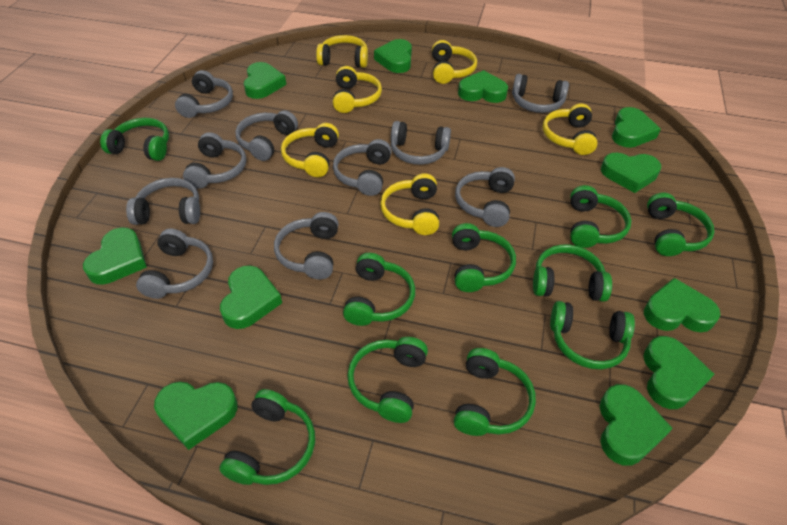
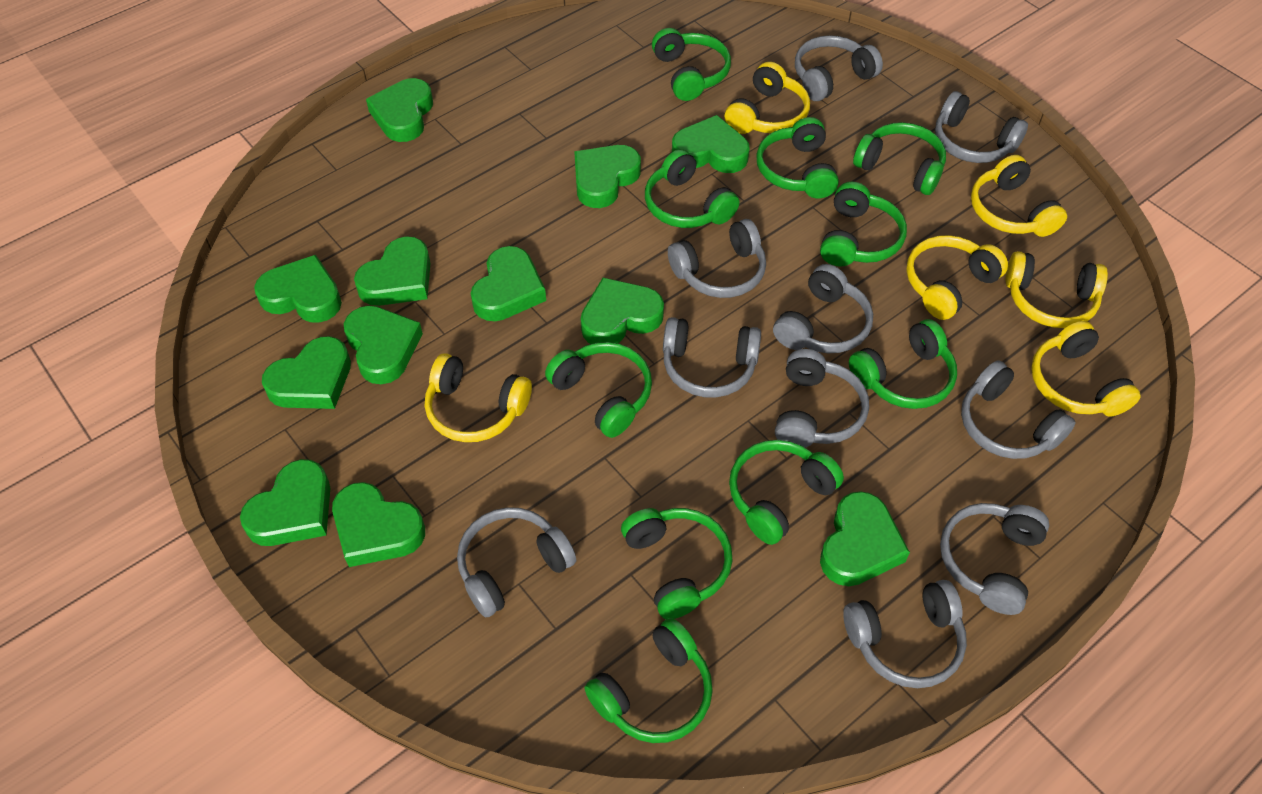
green heart: 11 -> 12

